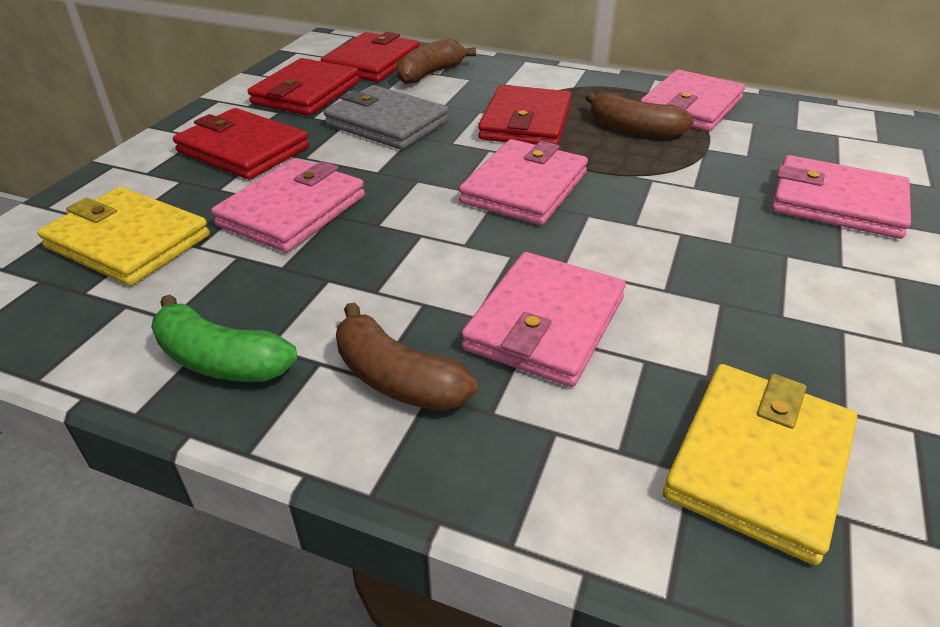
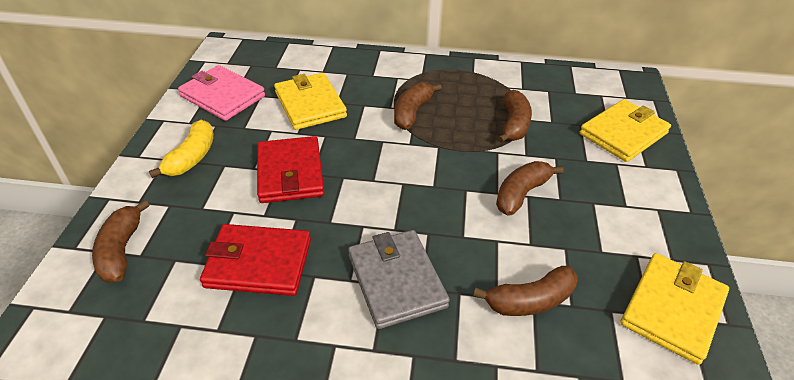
brown banana: 3 -> 5
green banana: 1 -> 0
pink wallet: 5 -> 1
red wallet: 4 -> 2
yellow banana: 0 -> 1
yellow wallet: 2 -> 3

